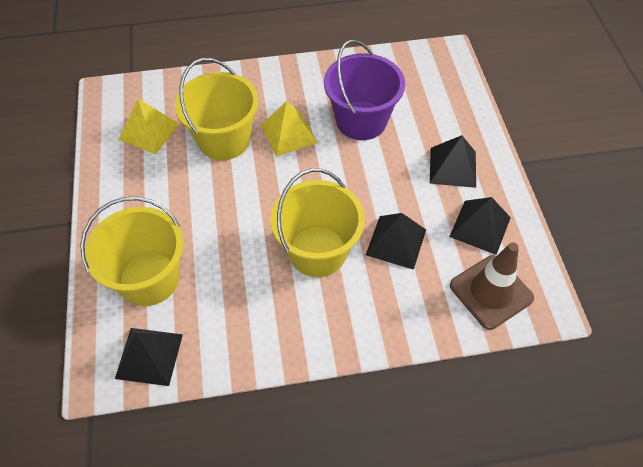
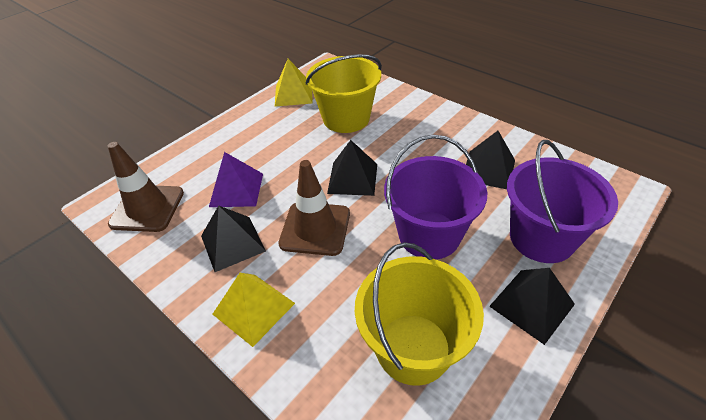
brown traffic cone: 1 -> 2
purple bucket: 1 -> 2
purple pyramid: 0 -> 1
yellow bucket: 3 -> 2

